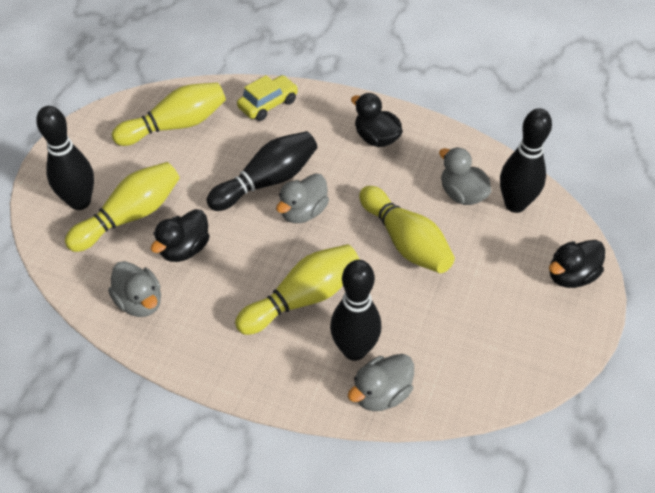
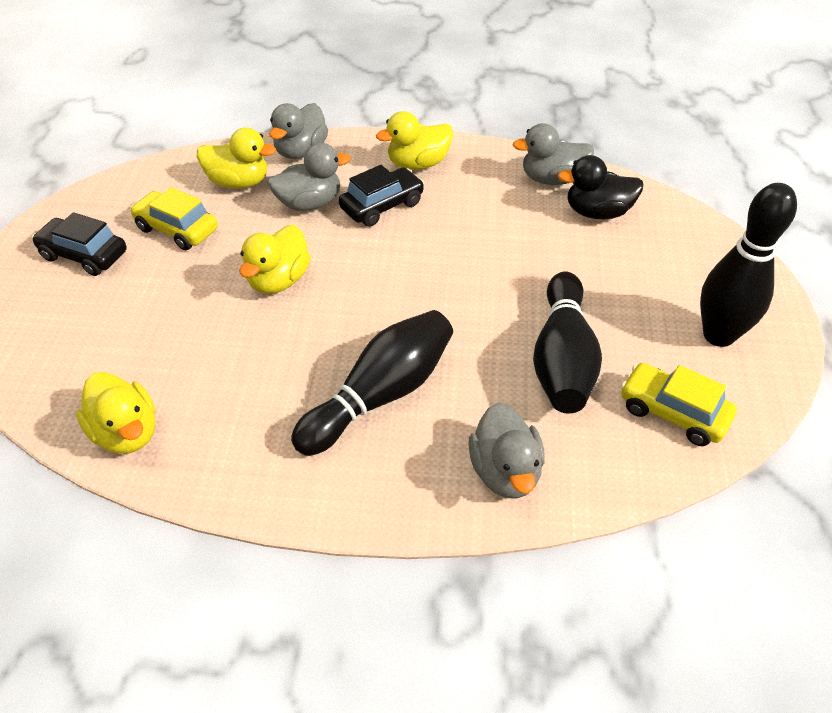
black bowling pin: 4 -> 3
black car: 0 -> 2
black duck: 3 -> 1
yellow bowling pin: 4 -> 0
yellow car: 1 -> 2
yellow duck: 0 -> 4

